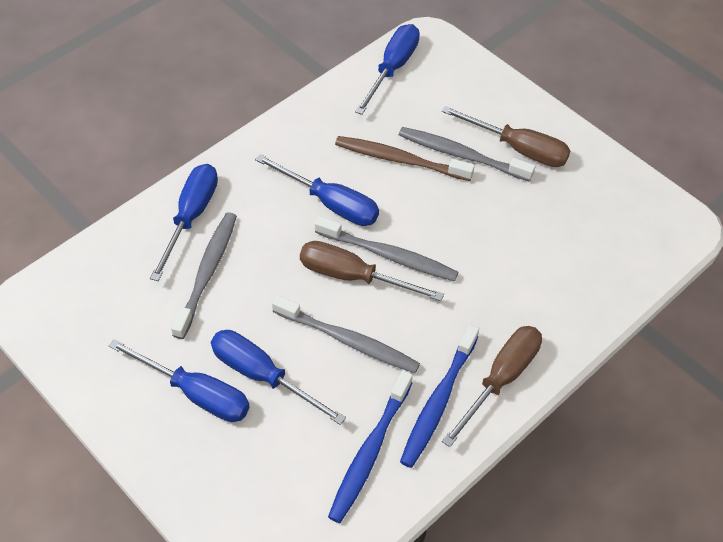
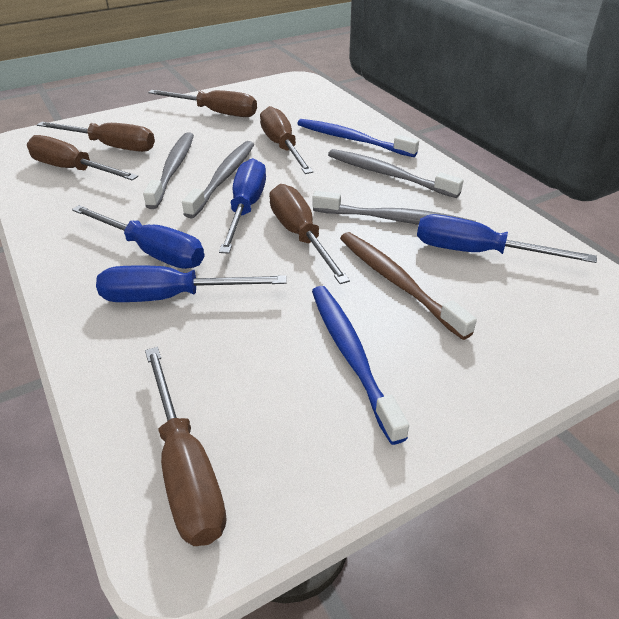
blue screwdriver: 5 -> 4
brown screwdriver: 3 -> 6

